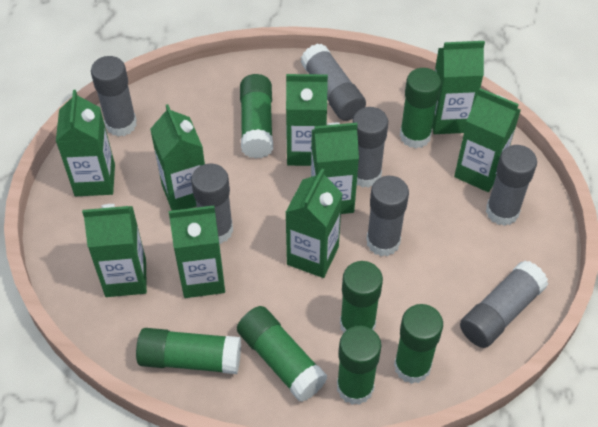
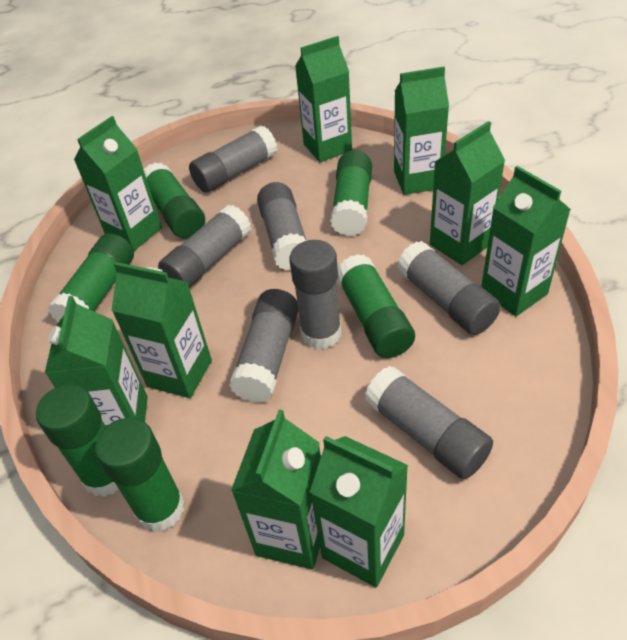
green glue stick: 7 -> 6

